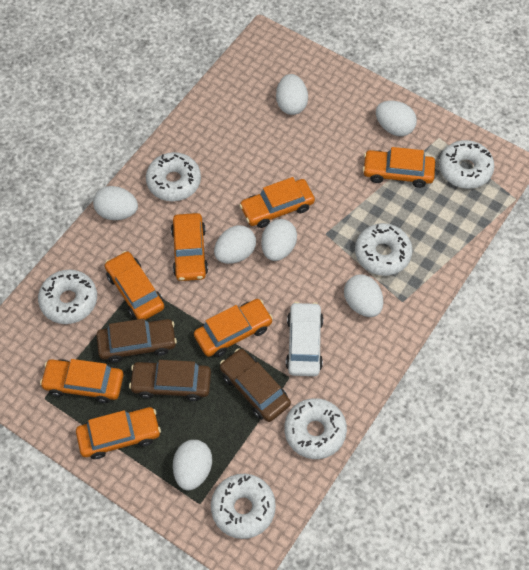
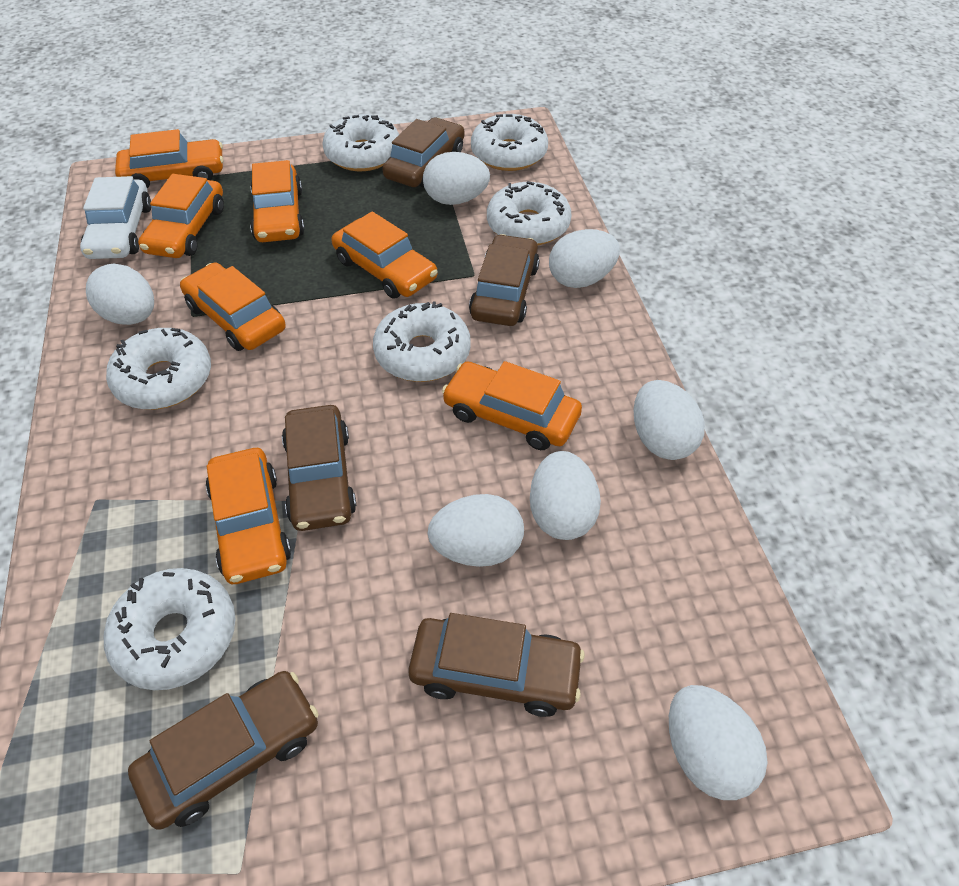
brown car: 3 -> 5

